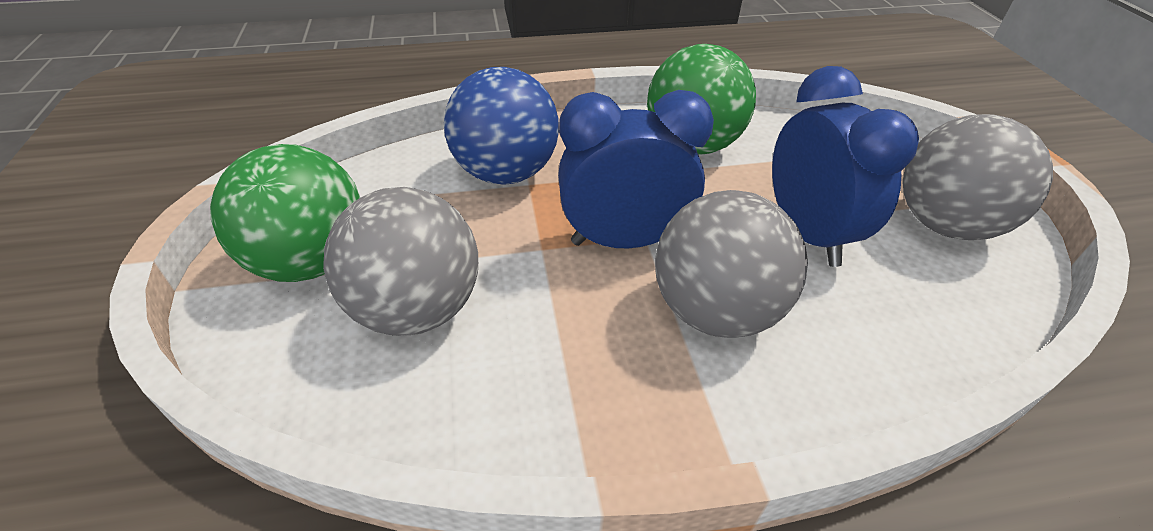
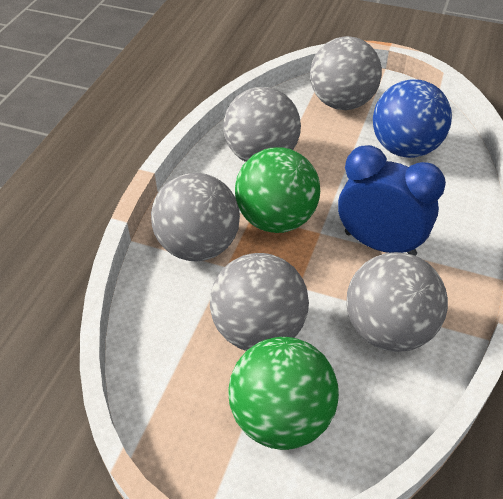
blue clock: 2 -> 1
grey ball: 3 -> 5

